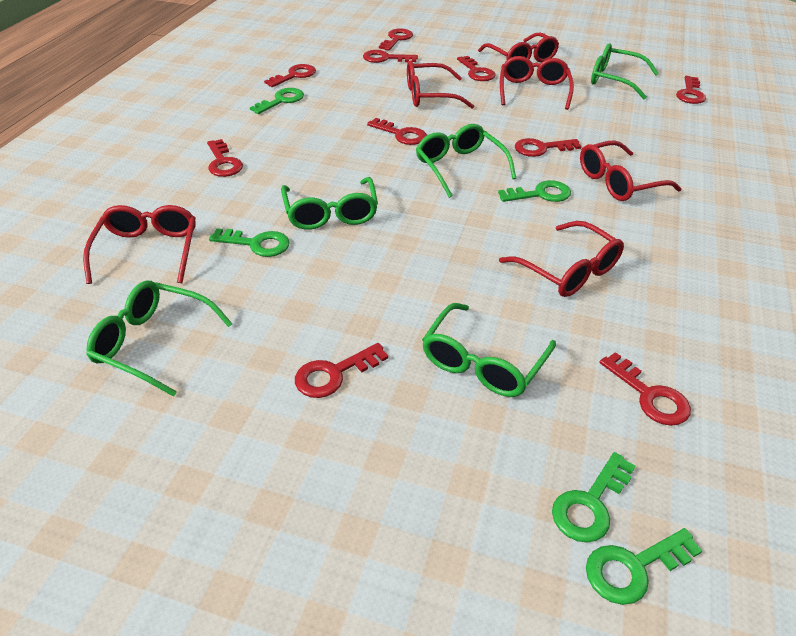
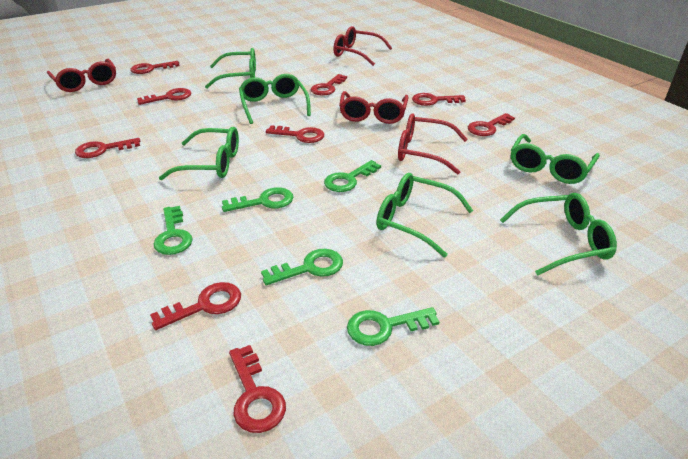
green glasses: 5 -> 6
red glasses: 6 -> 4
red key: 10 -> 9

